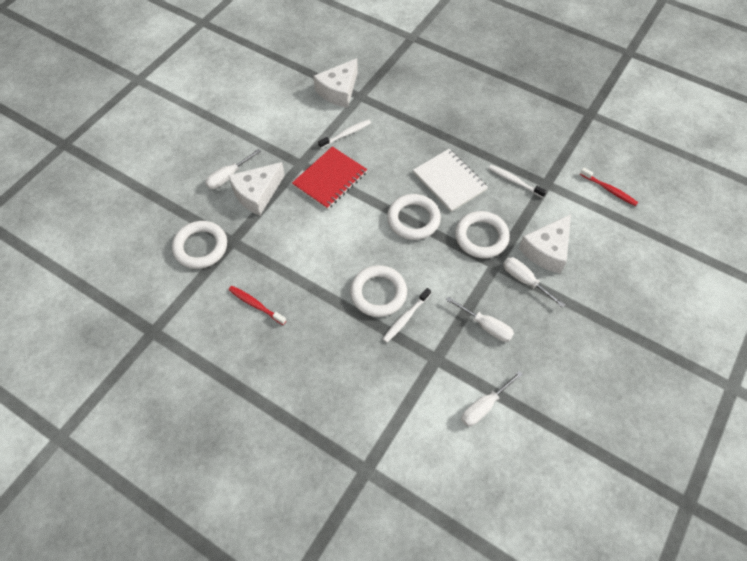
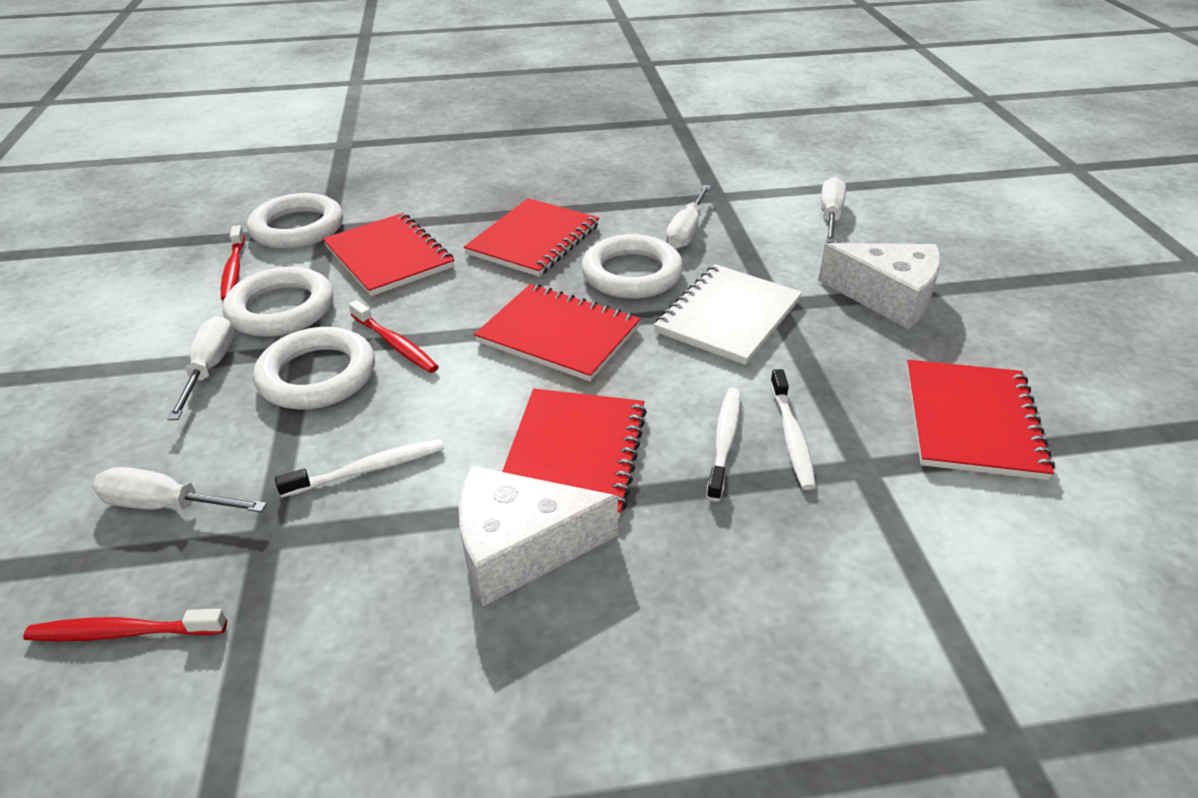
red notebook: 1 -> 5
red toothbrush: 2 -> 3
white cheese: 3 -> 2

